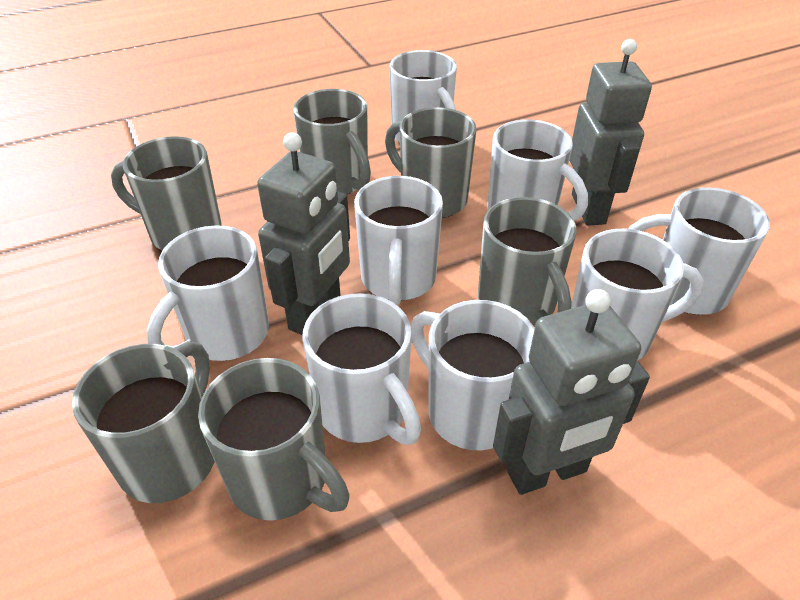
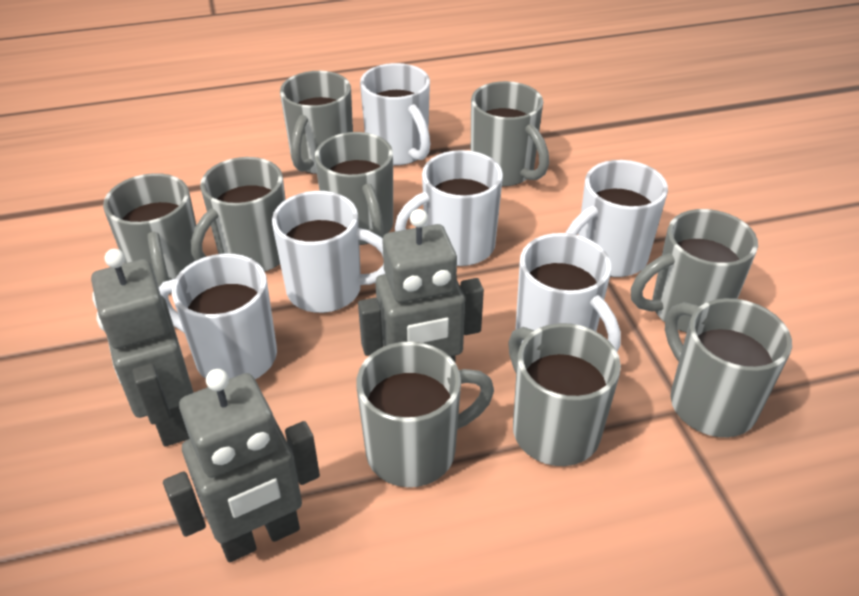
grey mug: 6 -> 9
white mug: 8 -> 6

